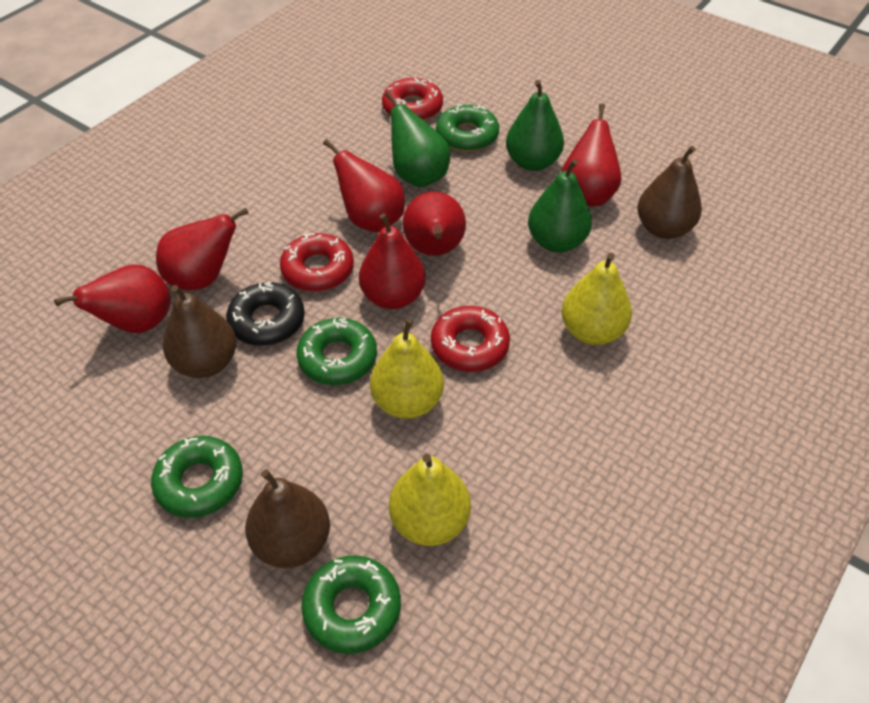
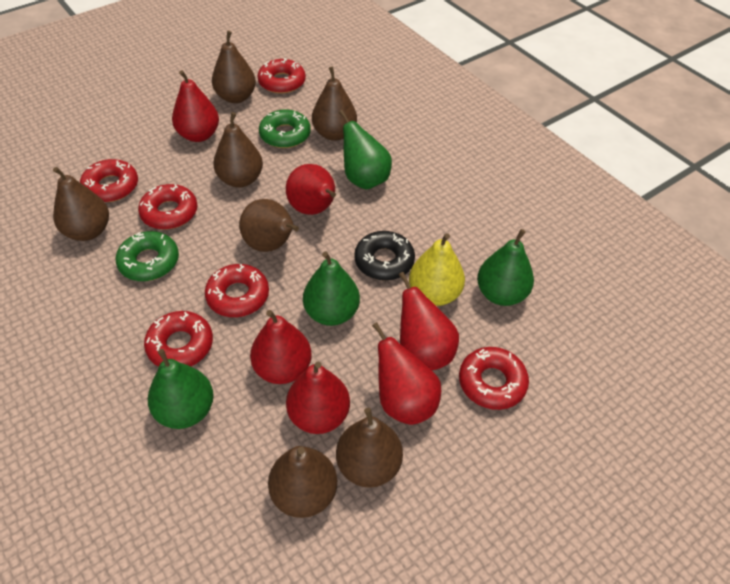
brown pear: 3 -> 7
green donut: 4 -> 2
green pear: 3 -> 4
red donut: 3 -> 6
yellow pear: 3 -> 1

